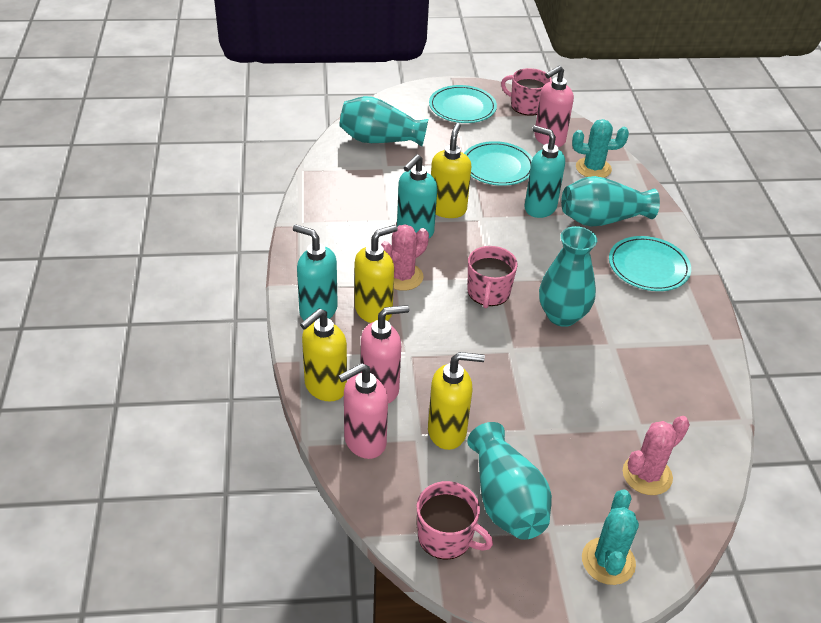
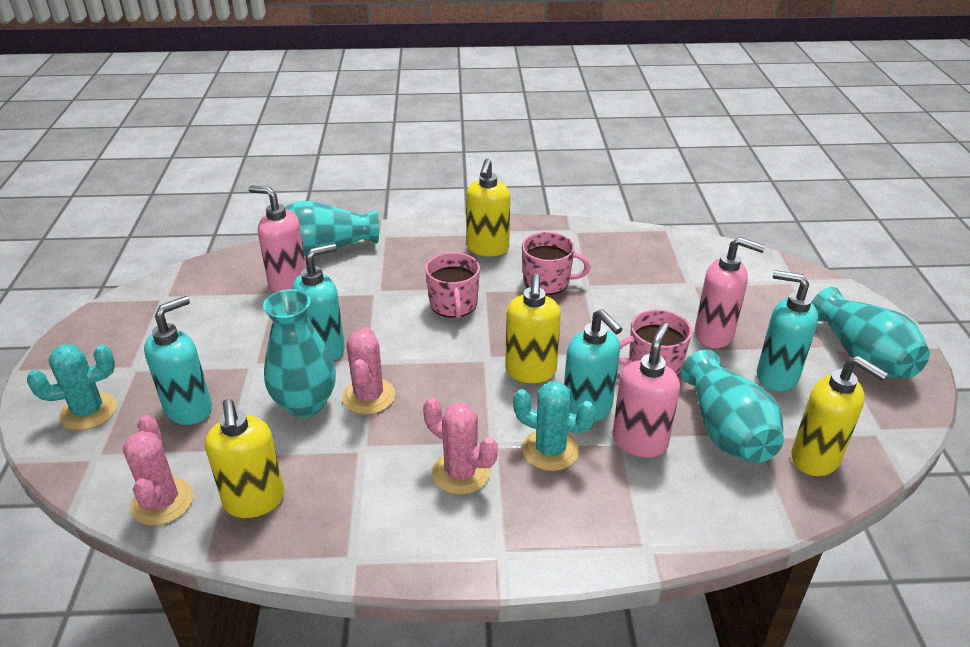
pink cactus: 2 -> 3
turquoise plate: 3 -> 0
turquoise soap dispenser: 3 -> 4

